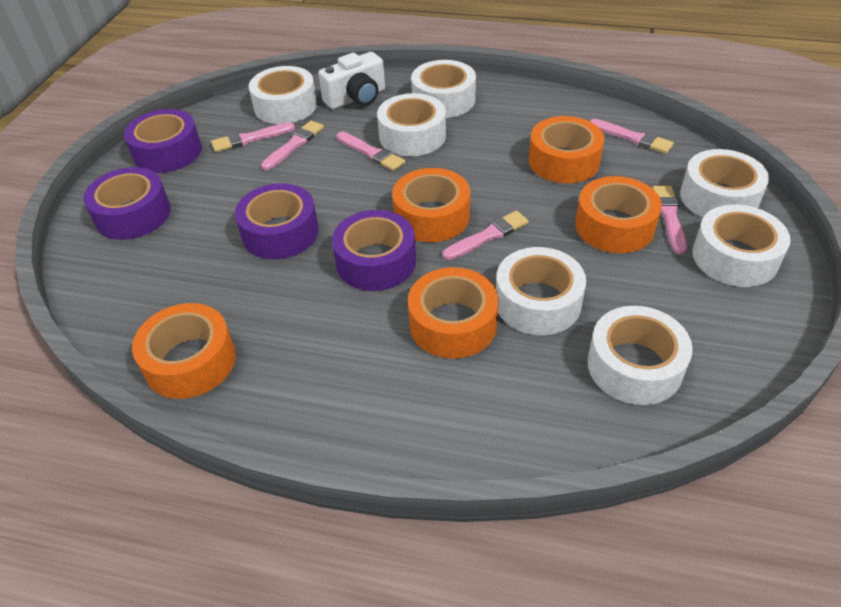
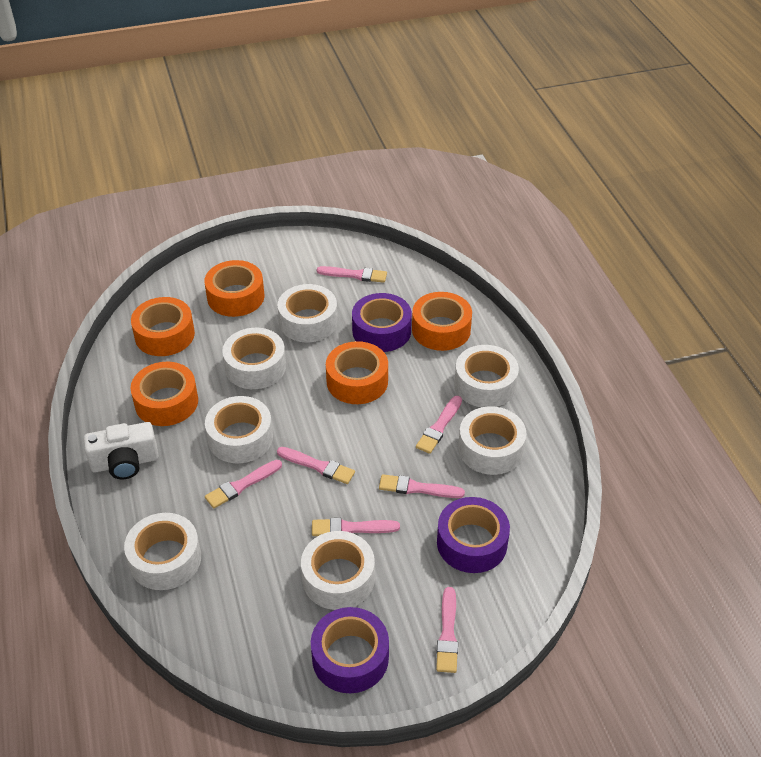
pink brush: 6 -> 7
purple tape: 4 -> 3

